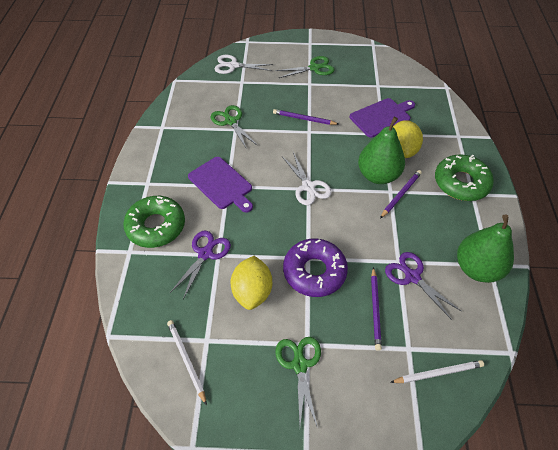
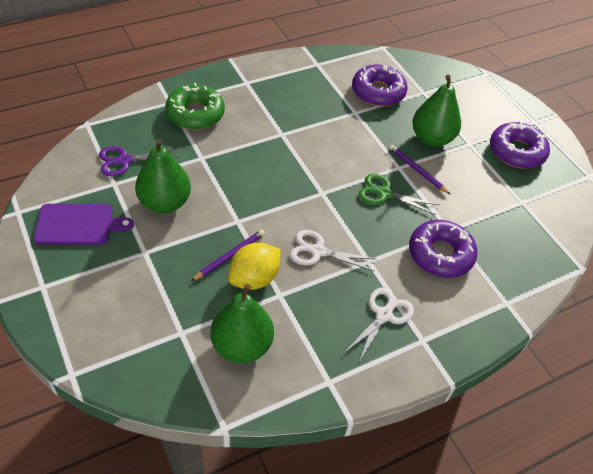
green donut: 2 -> 1
green pear: 2 -> 3
green scissors: 3 -> 1
purple cutting board: 2 -> 1
purple donut: 1 -> 3
purple pencil: 3 -> 2
purple scissors: 2 -> 1
white pencil: 2 -> 0
yellow lemon: 2 -> 1

